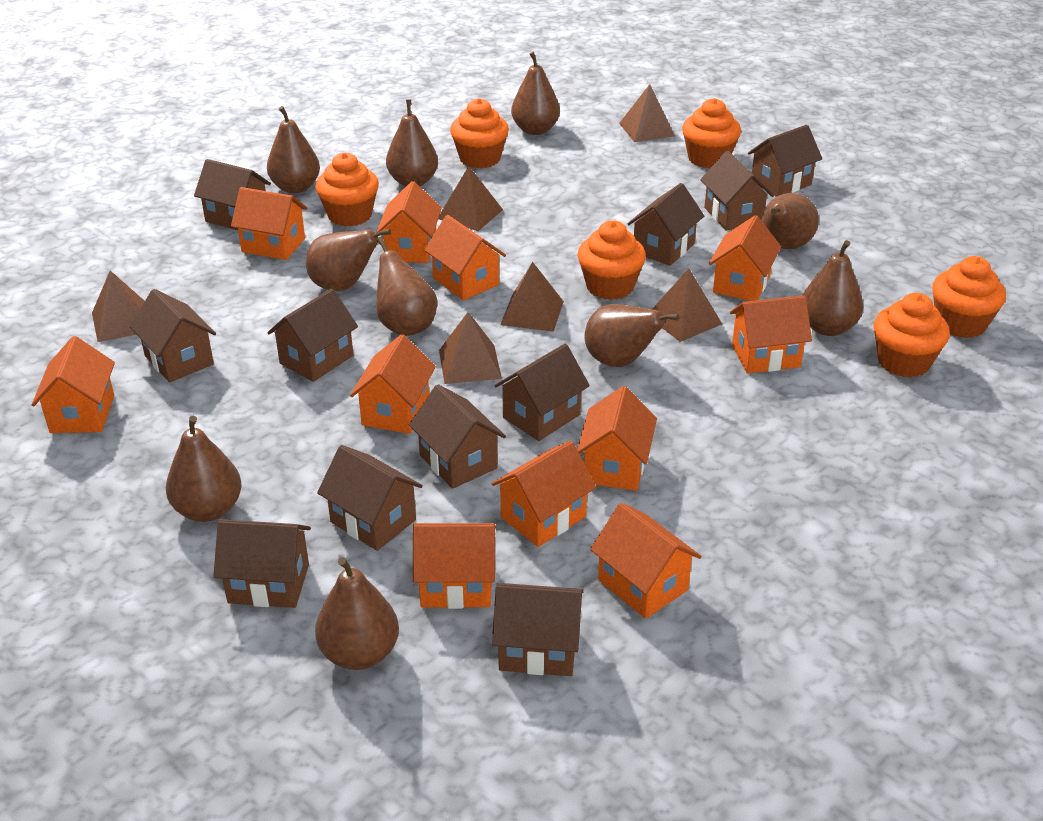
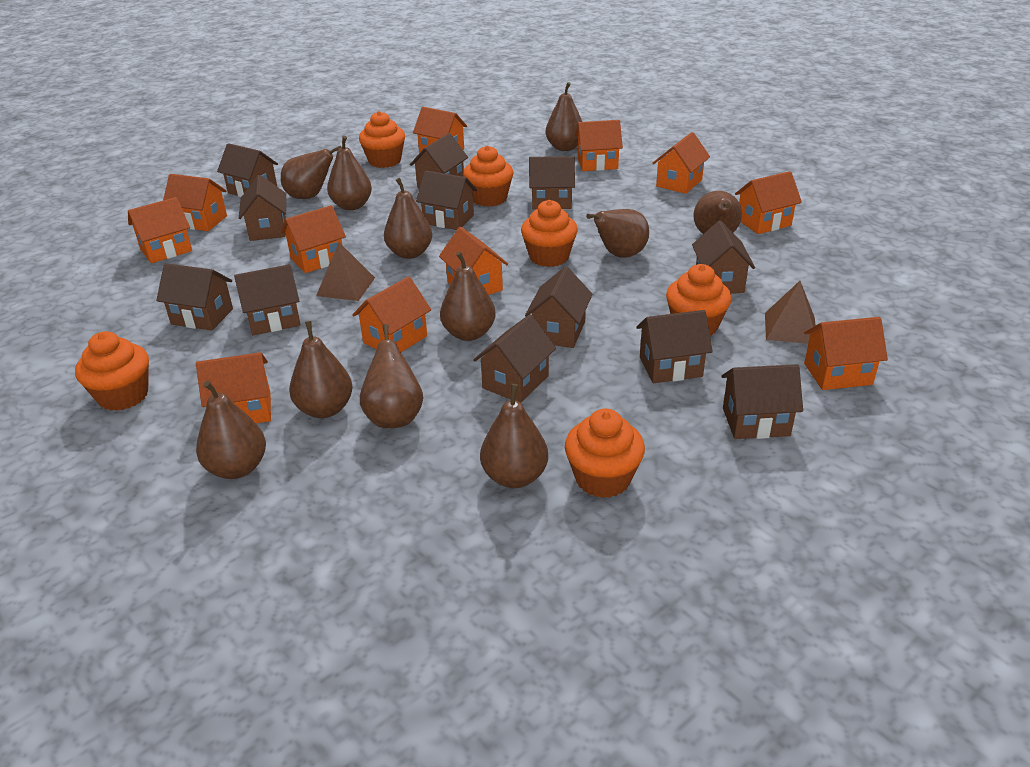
brown house: 11 -> 12
brown pear: 10 -> 11
brown pyramid: 6 -> 2

